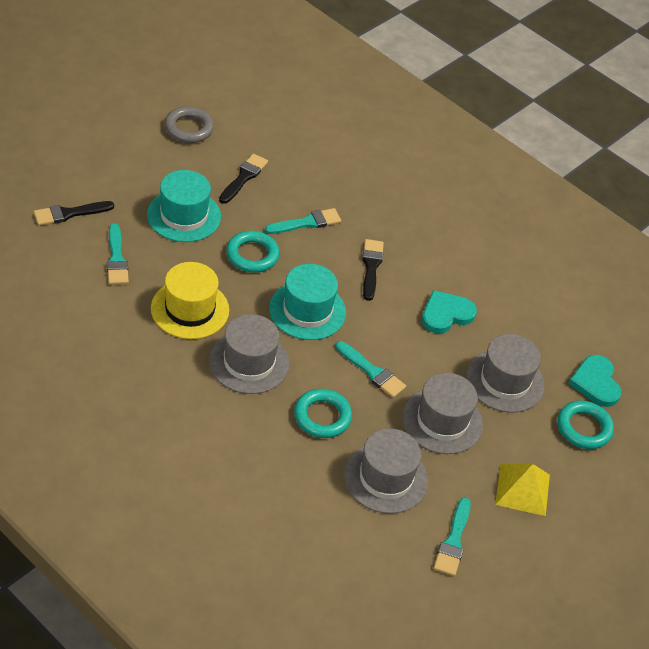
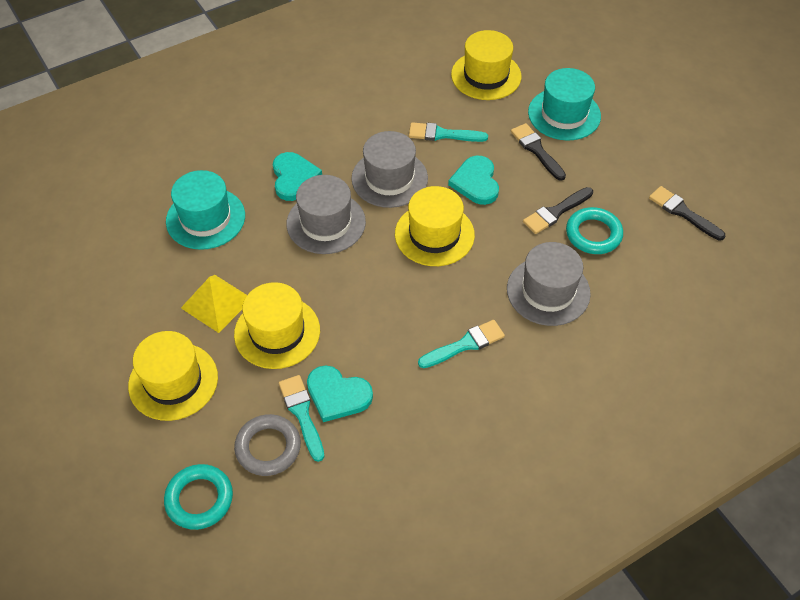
grey hat: 4 -> 3
turquoise brush: 4 -> 3
turquoise heart: 2 -> 3
turquoise ring: 3 -> 2
yellow hat: 1 -> 4

